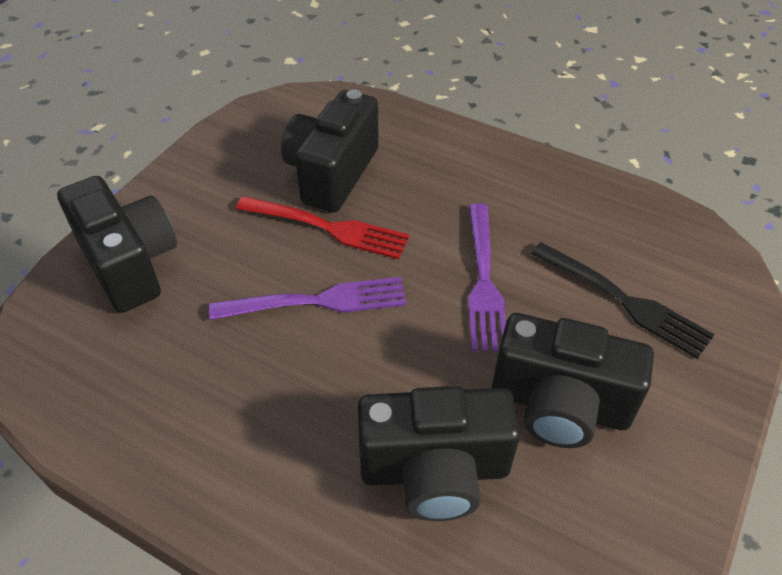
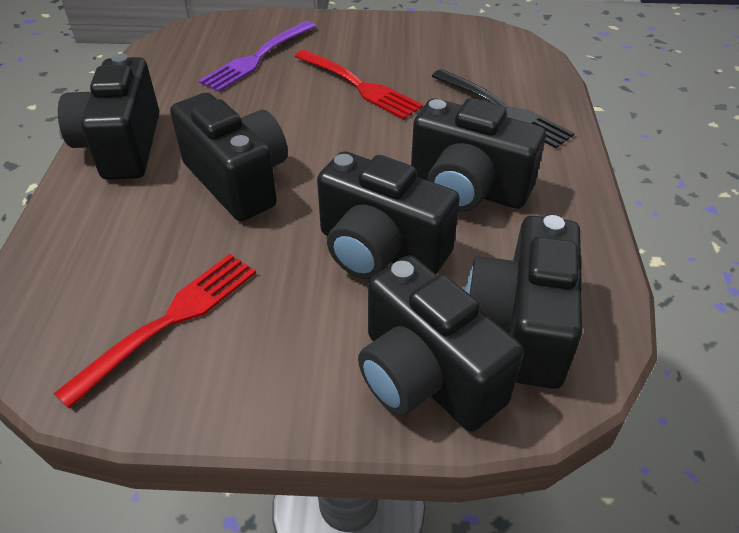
black camera: 4 -> 6
purple fork: 2 -> 1
red fork: 1 -> 2

